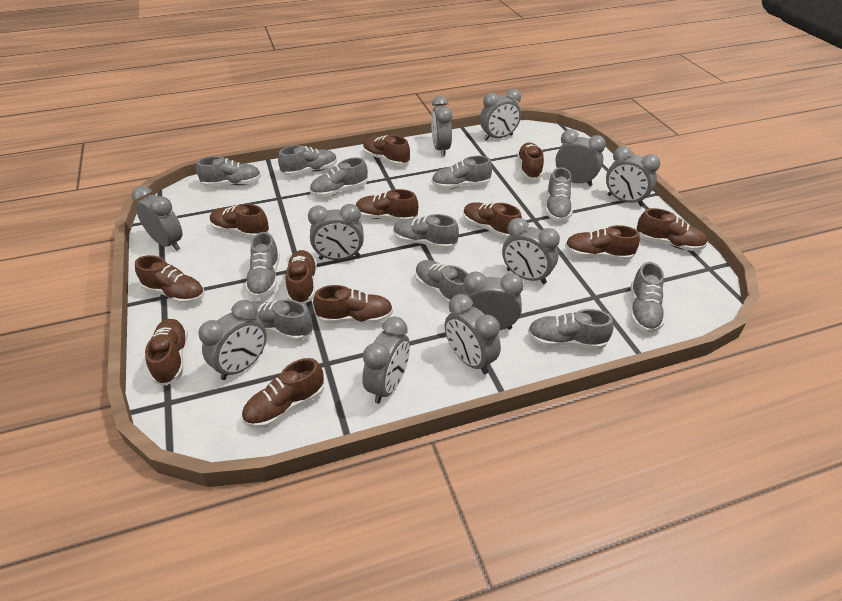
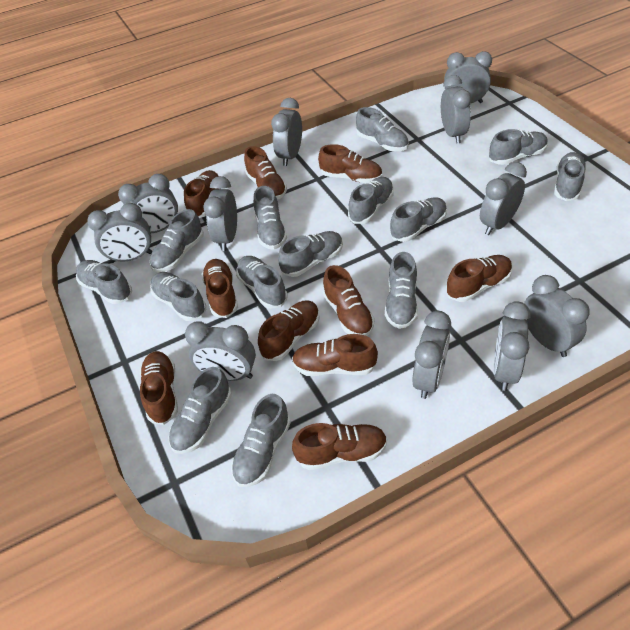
brown shoe: 12 -> 10
grey shoe: 11 -> 14

